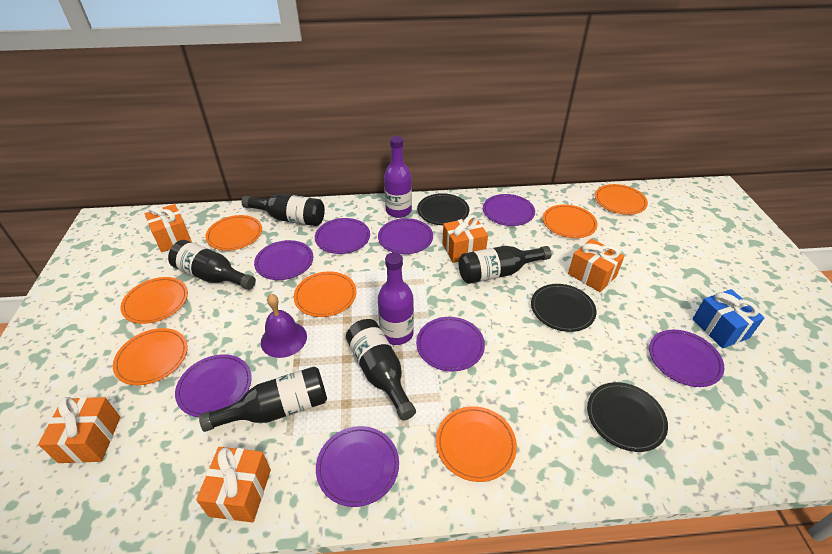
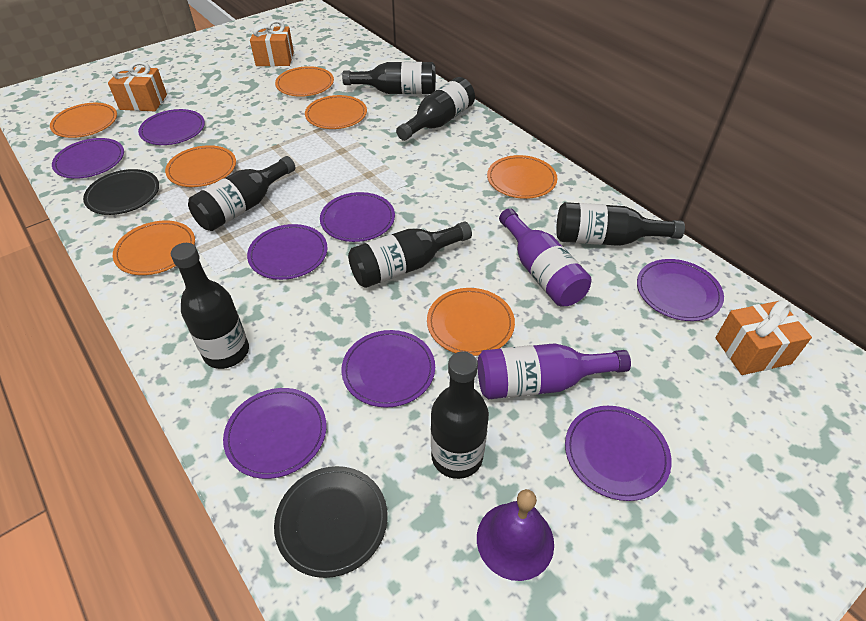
black bottle: 5 -> 7
black plate: 3 -> 2
blue gift: 1 -> 0
orange gift: 5 -> 3

